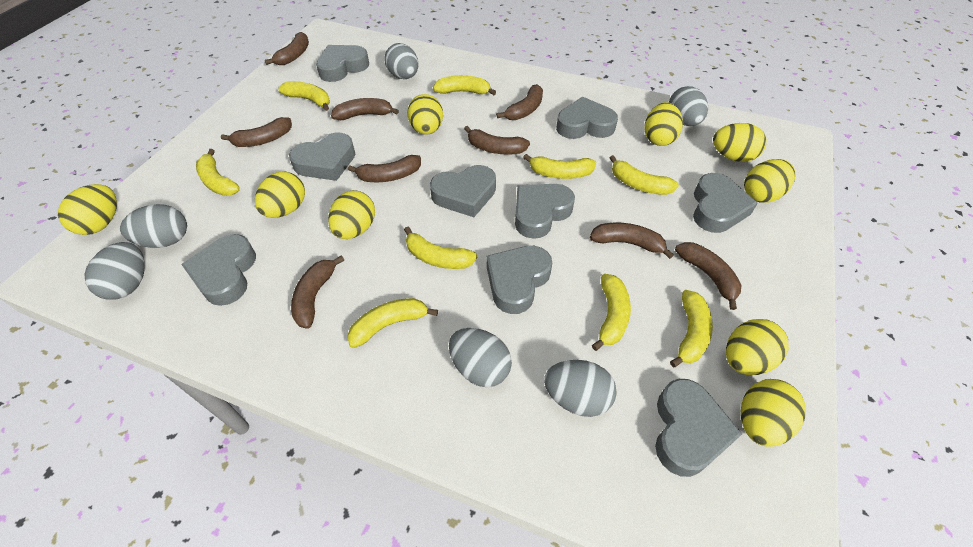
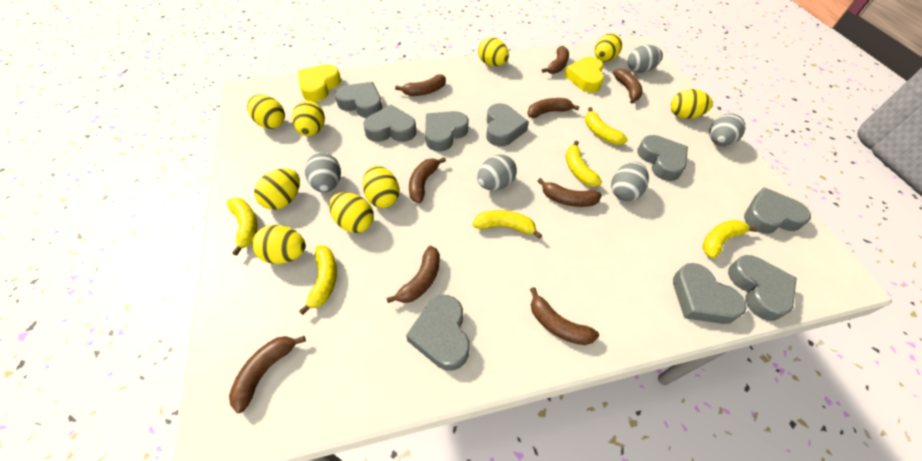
grey egg: 6 -> 5
yellow banana: 9 -> 6
yellow heart: 0 -> 2

